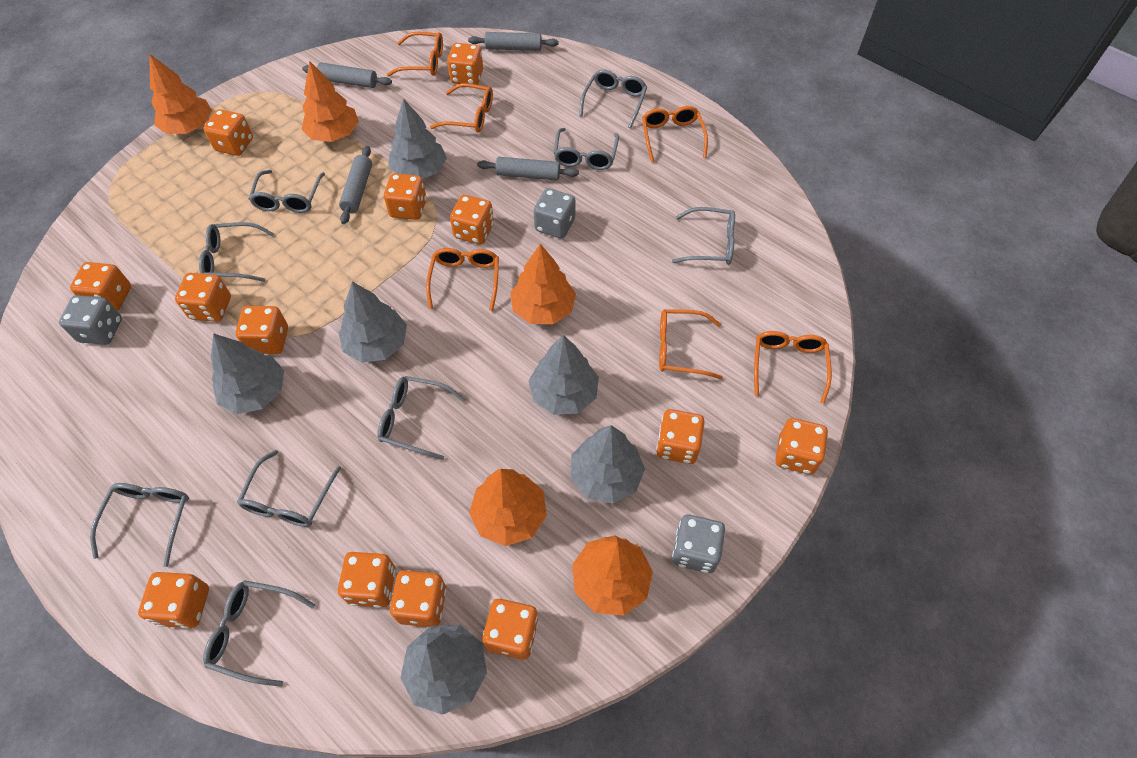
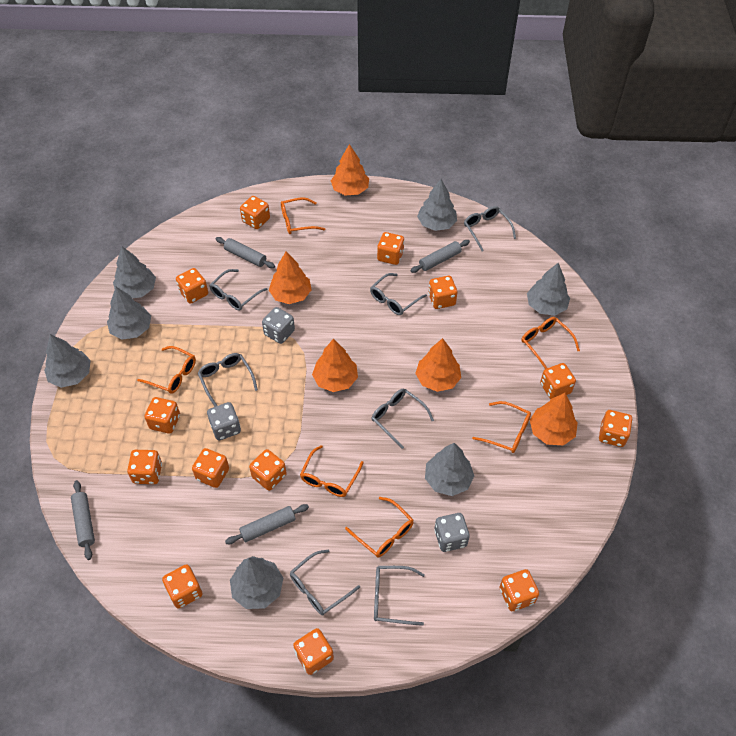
grey glasses: 9 -> 7
grey tree: 6 -> 7

